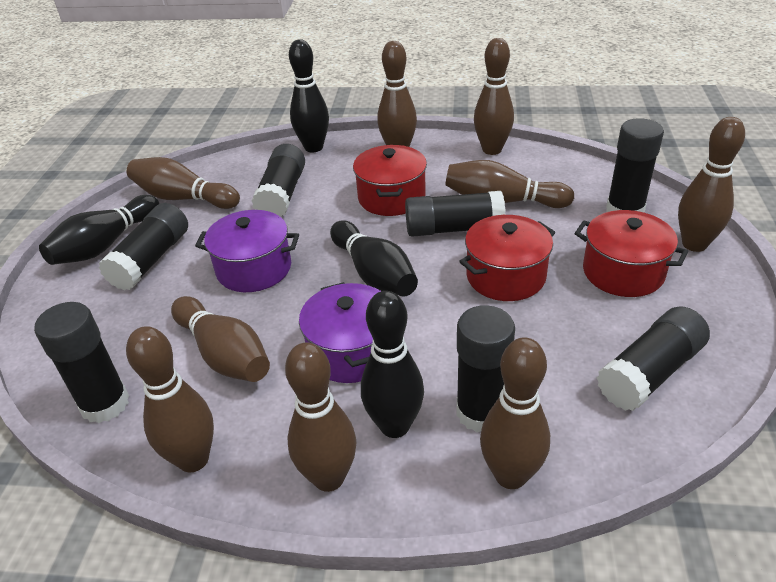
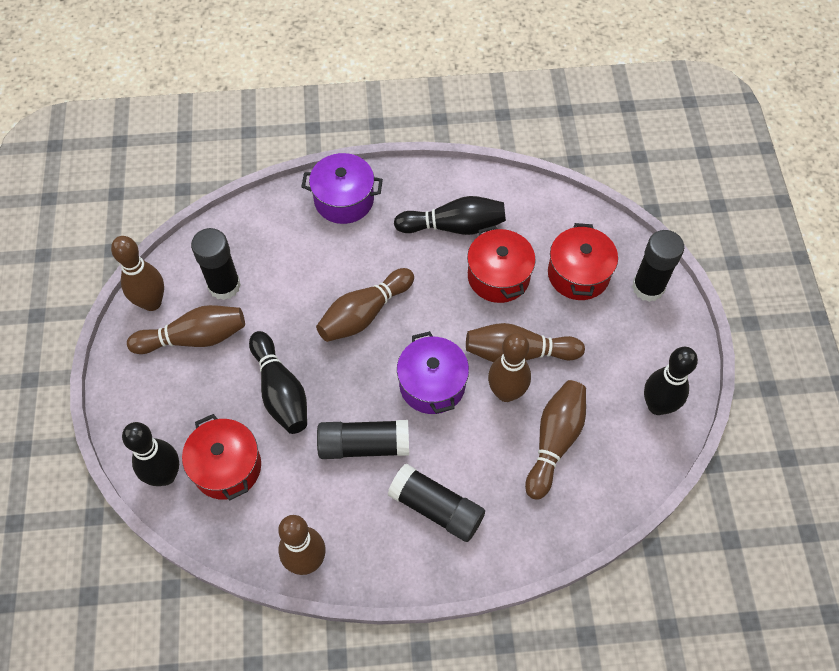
black glue stick: 7 -> 4
brown bowling pin: 9 -> 7

